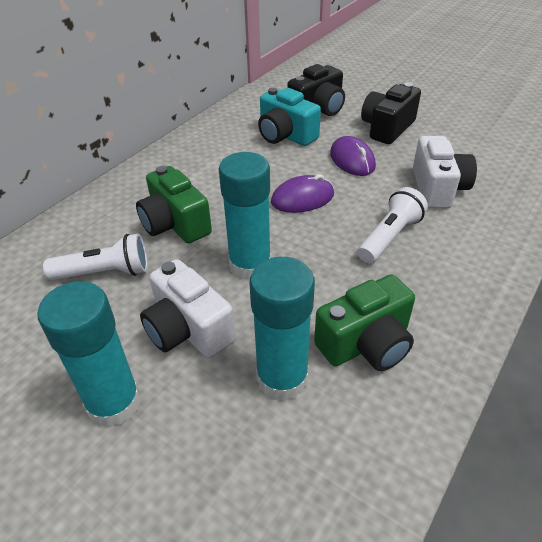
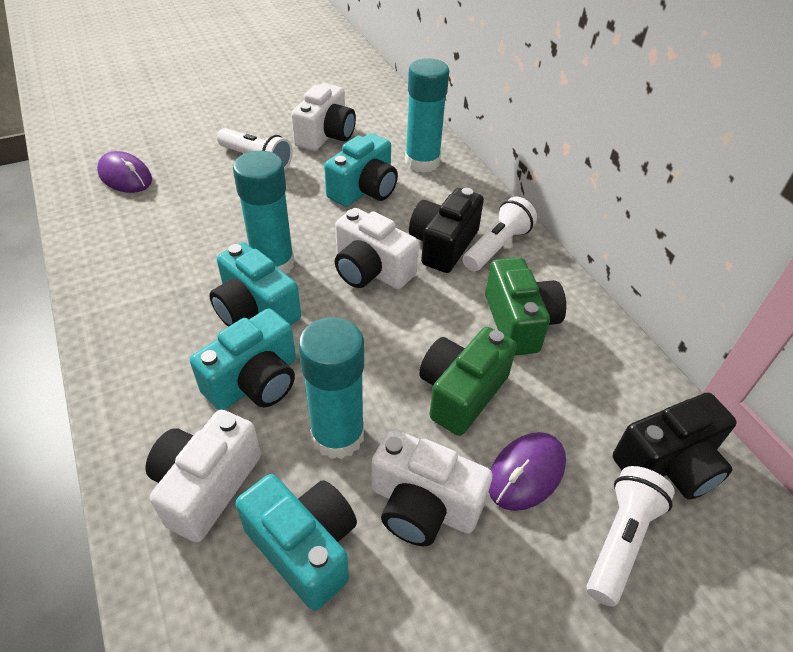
turquoise camera: 1 -> 4
white camera: 2 -> 4
white flashlight: 2 -> 3

